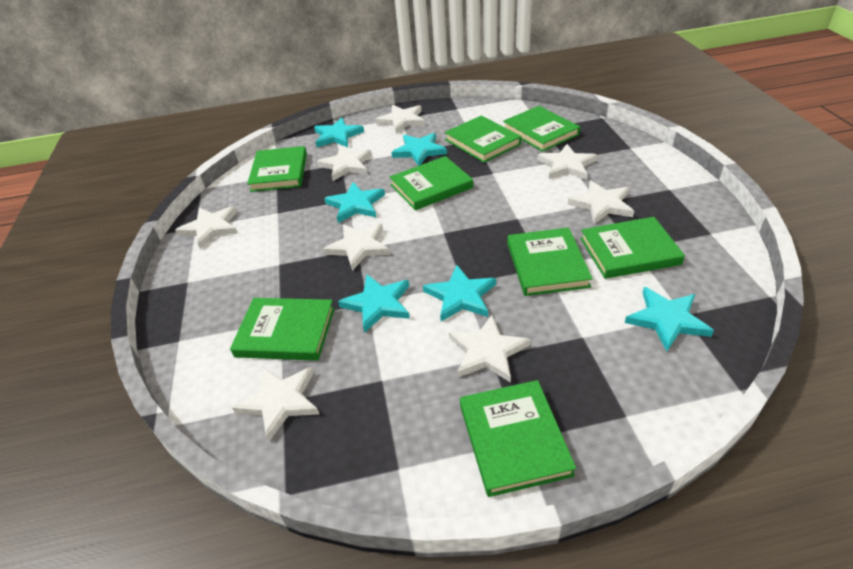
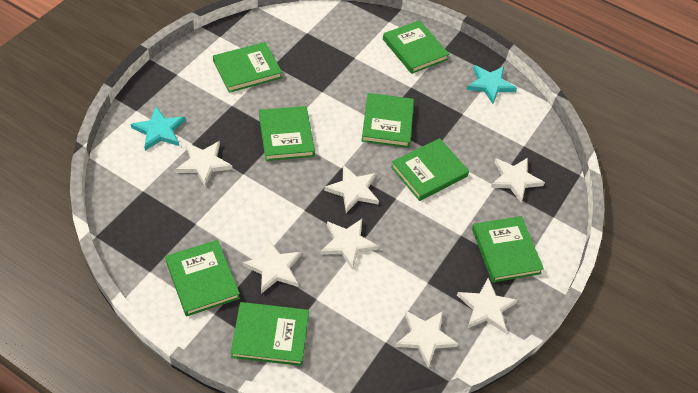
turquoise star: 6 -> 2
white star: 8 -> 7

